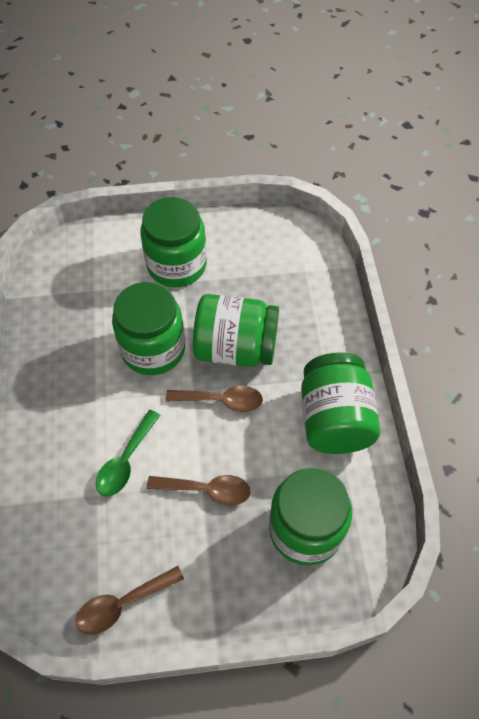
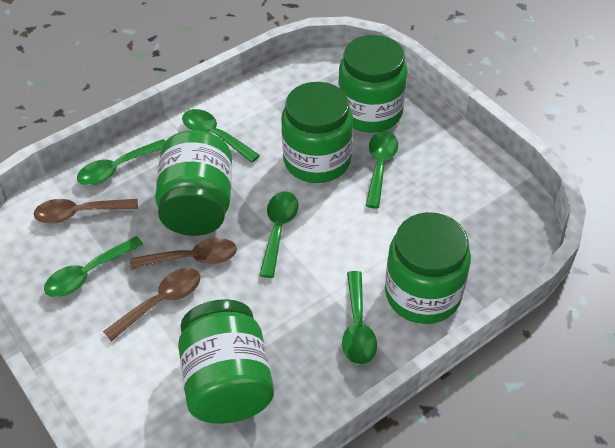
green spoon: 1 -> 6

